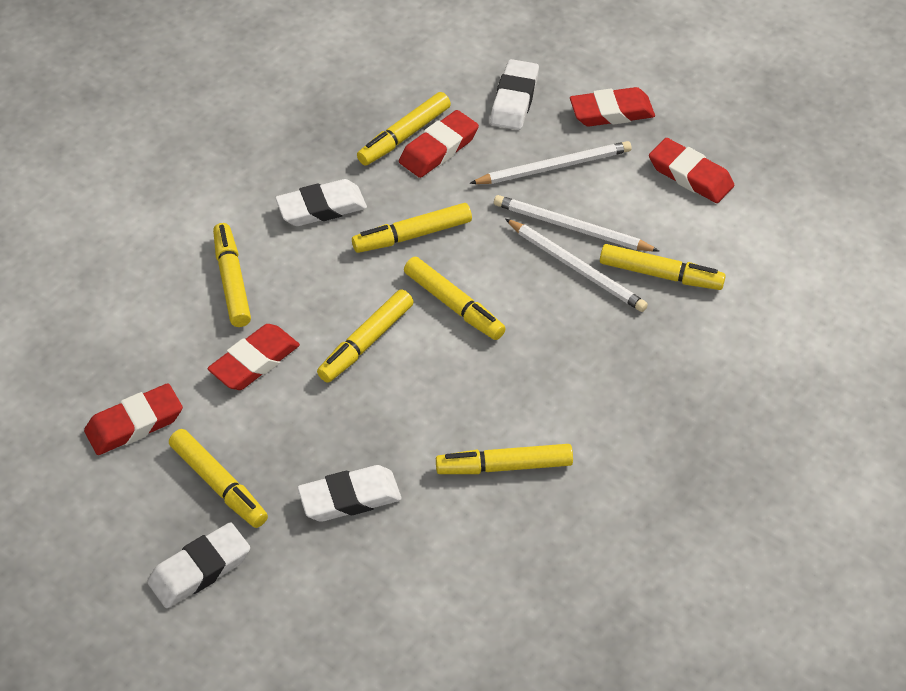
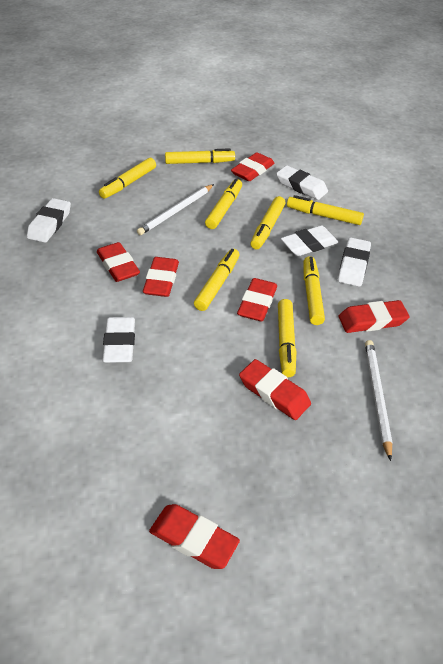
red eraser: 5 -> 7
white eraser: 4 -> 5
white pencil: 3 -> 2

